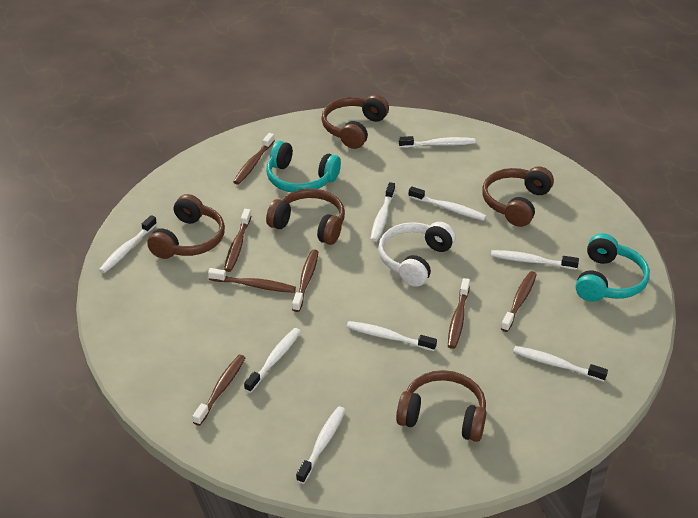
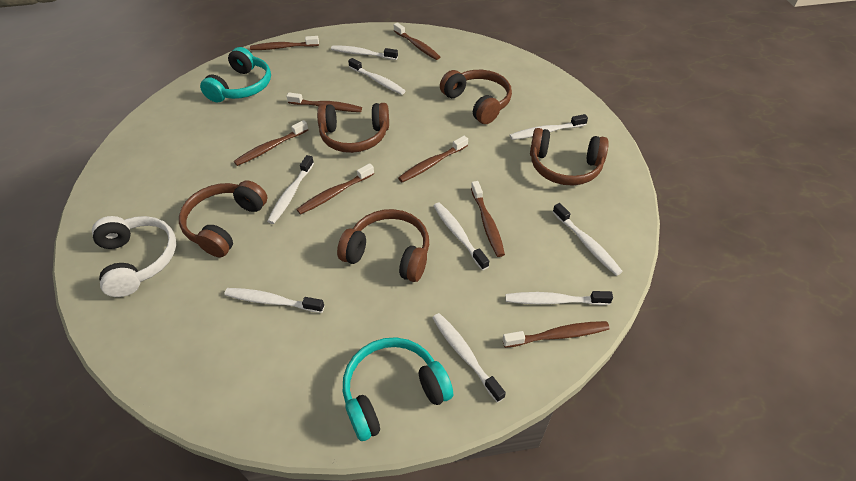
brown toothbrush: 7 -> 8

